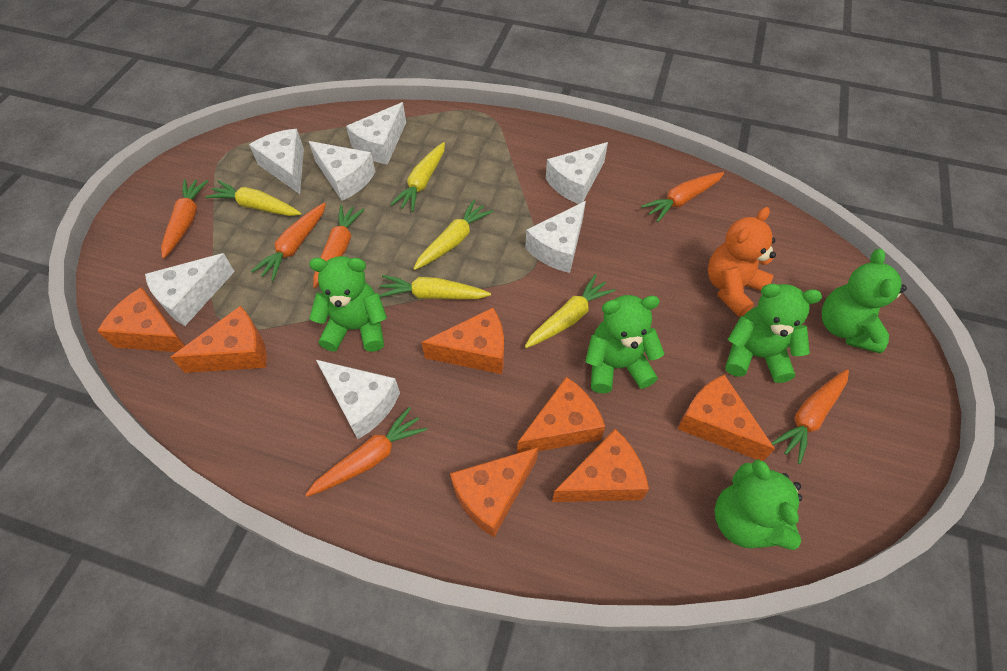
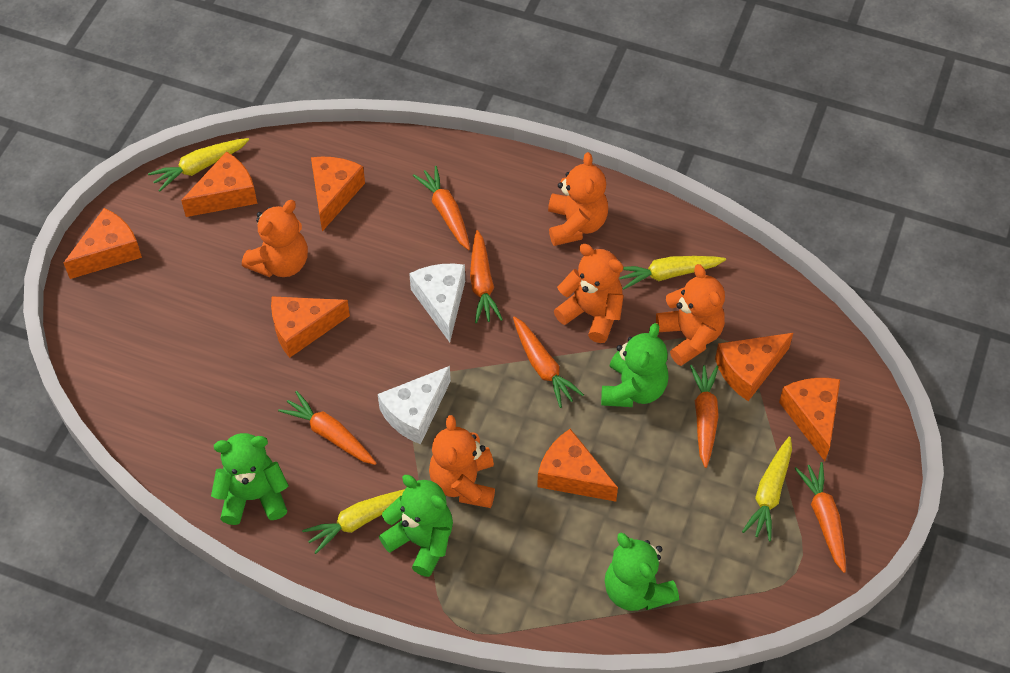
green teddy bear: 5 -> 4
orange teddy bear: 1 -> 5
white cheese: 7 -> 2
yellow carrot: 5 -> 4

